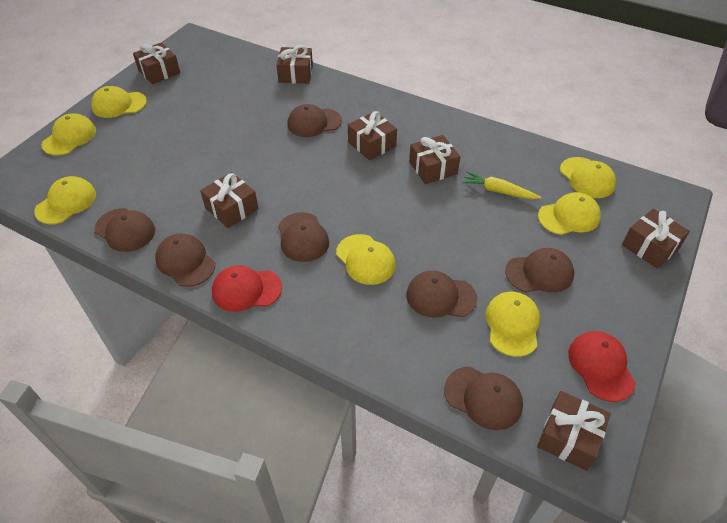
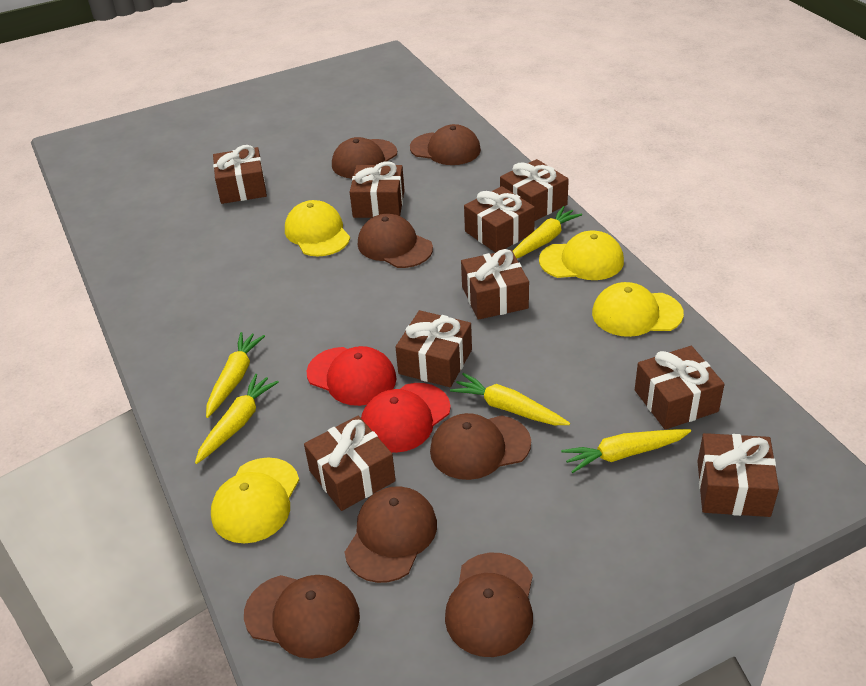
brown gift: 7 -> 9
yellow cap: 7 -> 4
yellow carrot: 1 -> 5

